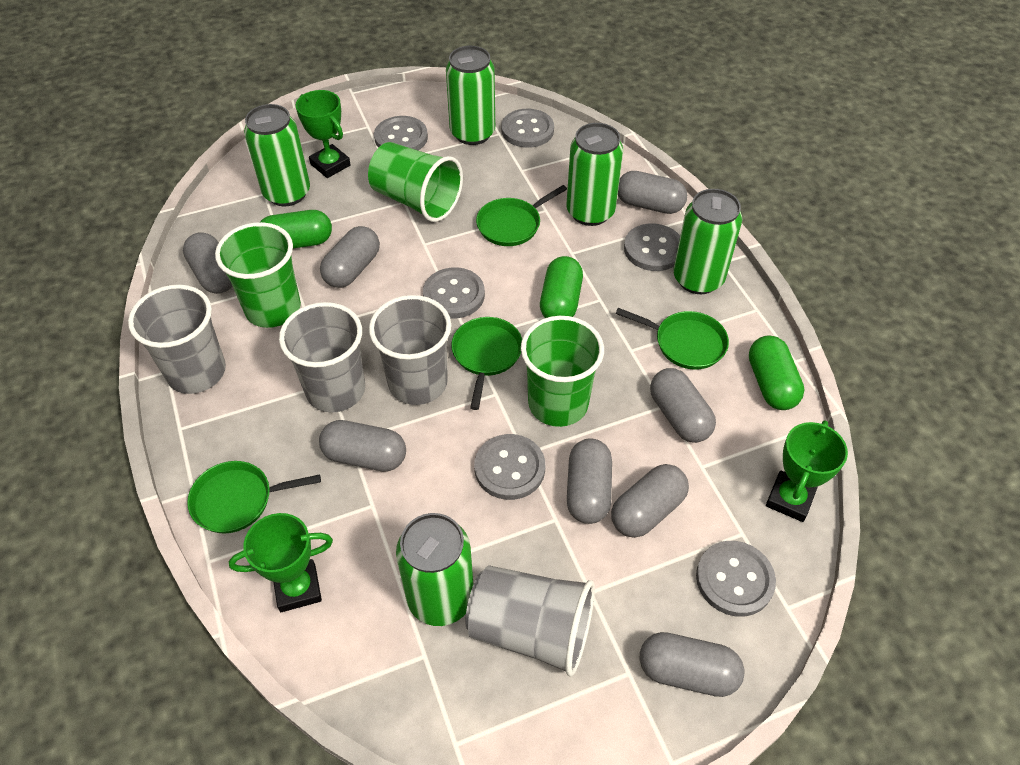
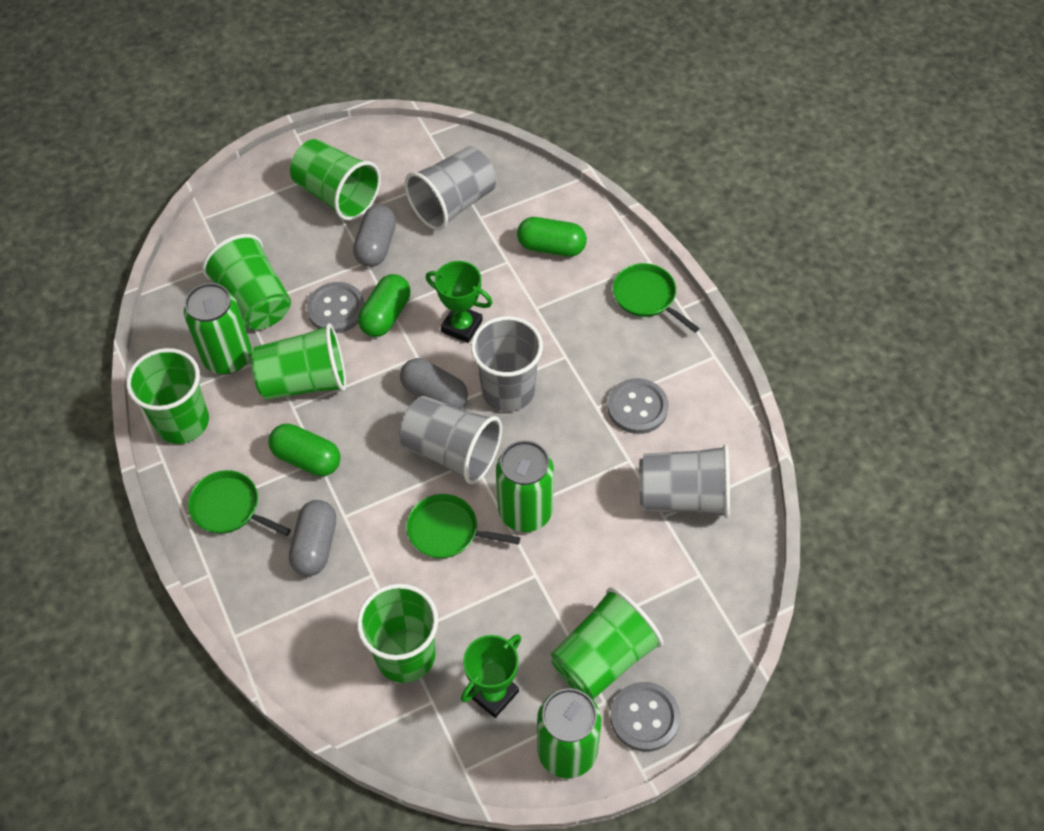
green can: 5 -> 3
green cup: 3 -> 6
green pan: 4 -> 3
green trophy: 3 -> 2
grey button: 6 -> 3
grey capsule: 8 -> 3

